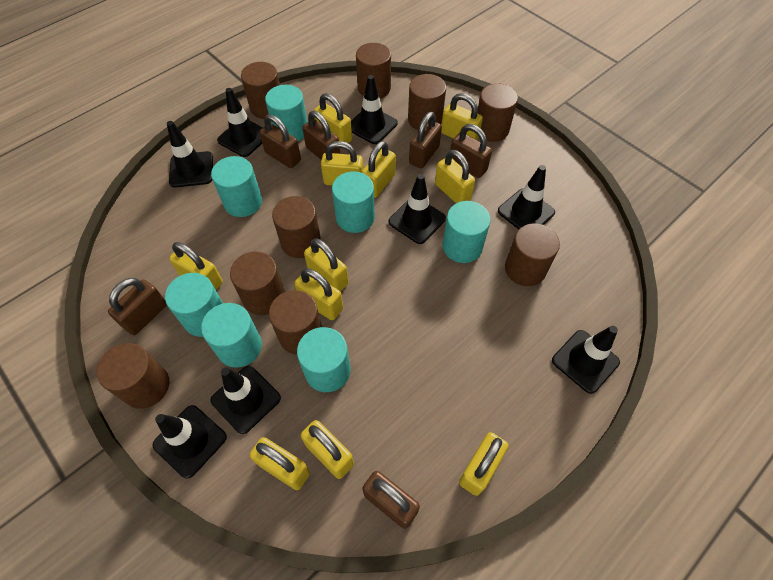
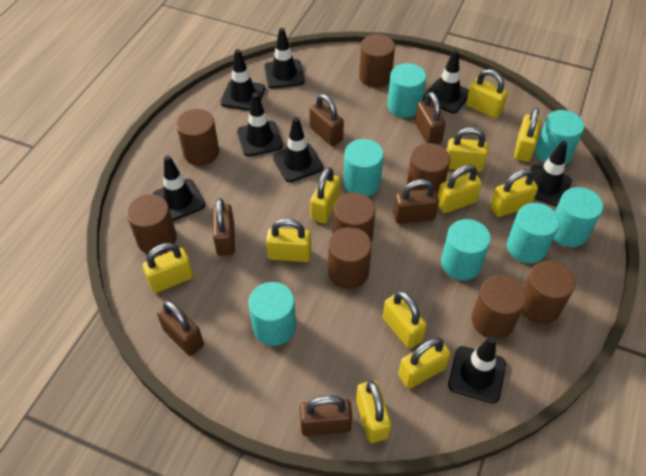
brown cylinder: 9 -> 8

